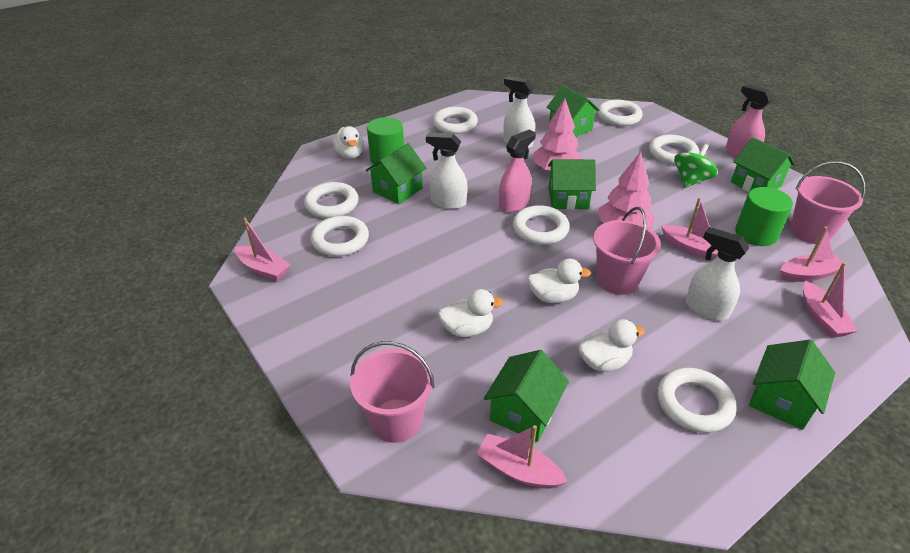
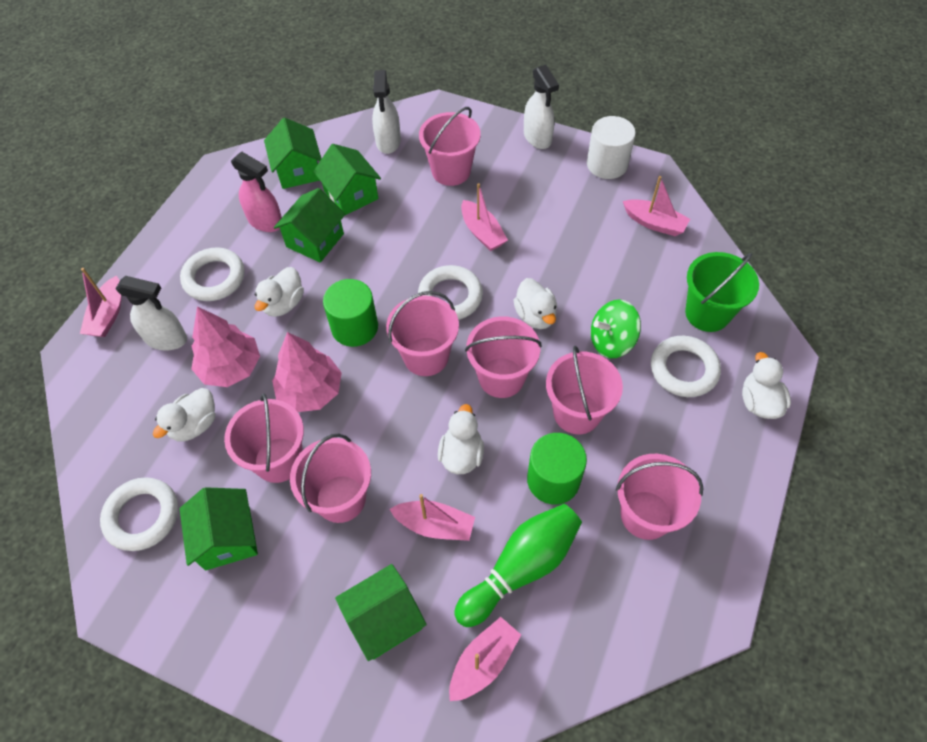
green bowling pin: 0 -> 1
green bucket: 0 -> 1
green house: 6 -> 5
pink bucket: 3 -> 7
pink spray bottle: 2 -> 1
white cylinder: 0 -> 1
white duck: 4 -> 5
white ring: 7 -> 4

